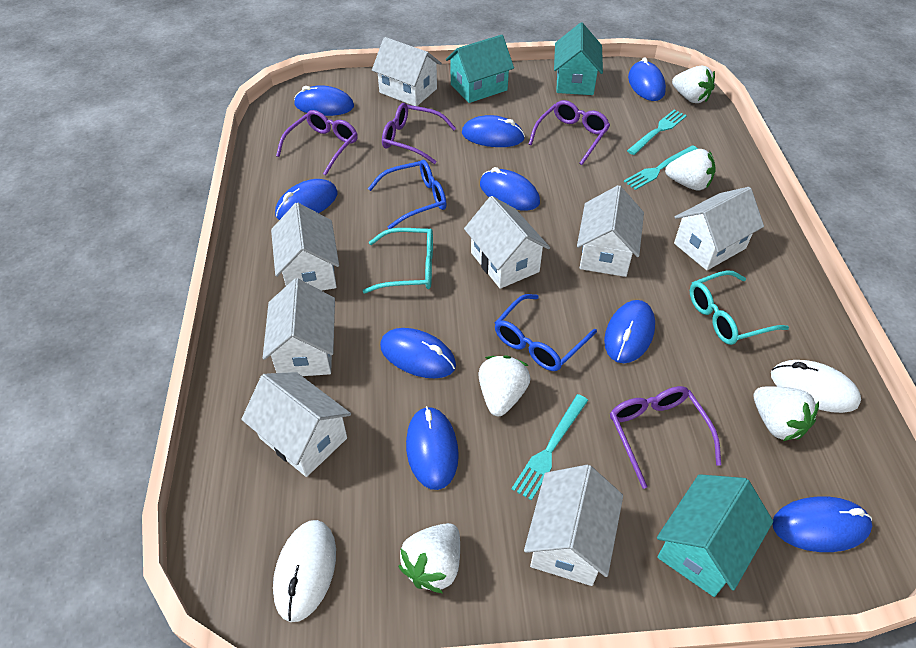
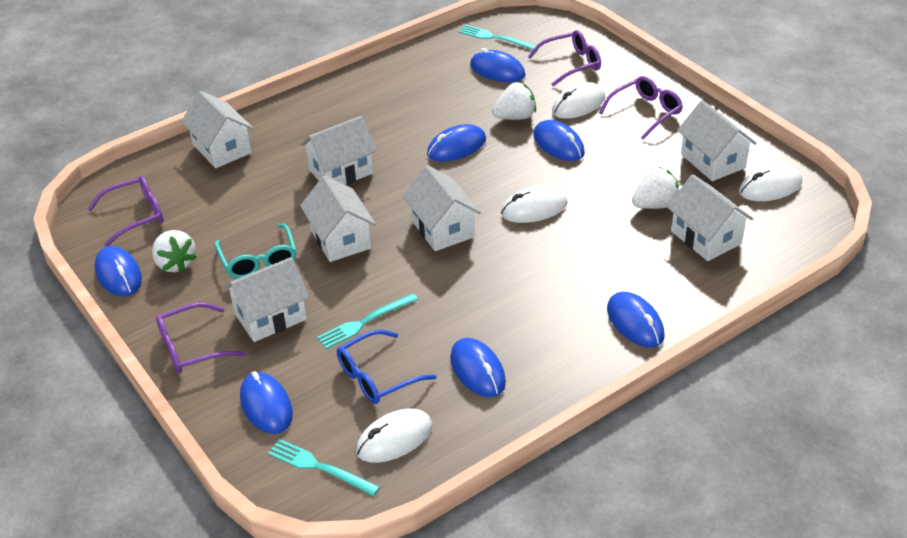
blue glasses: 2 -> 1
blue mouse: 9 -> 7
turquoise glasses: 2 -> 1
turquoise house: 3 -> 0
white house: 8 -> 7
white mouse: 2 -> 4
white strawberry: 5 -> 3

